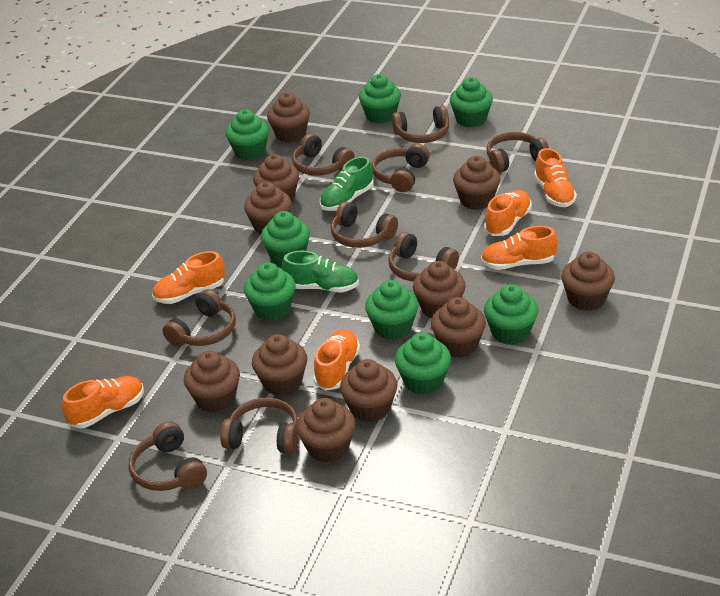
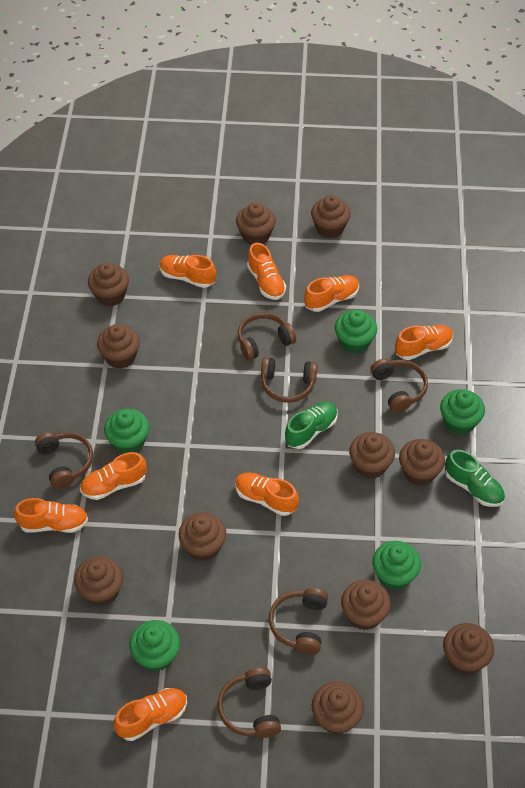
brown headphones: 9 -> 6
green cupcake: 8 -> 5
orange shoe: 6 -> 8

